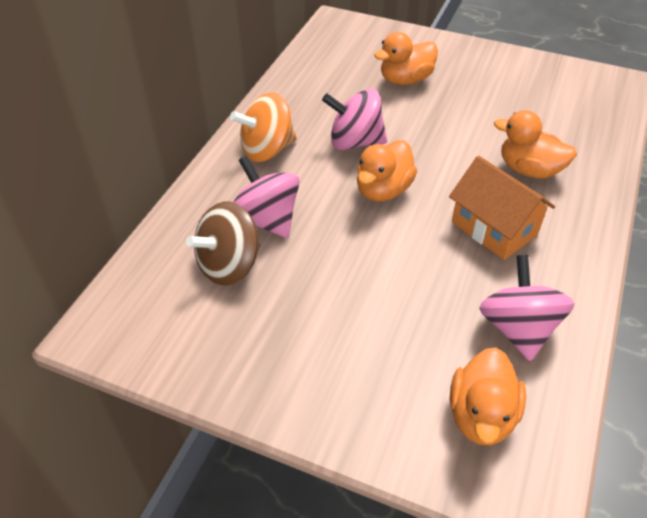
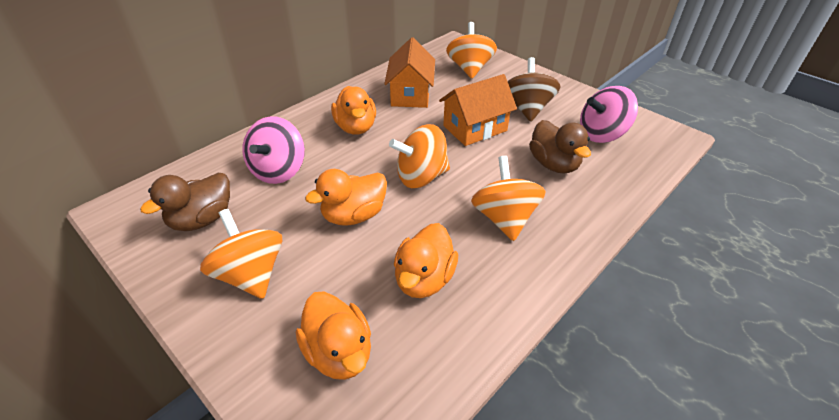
brown duck: 0 -> 2
orange house: 1 -> 2
orange spinning top: 1 -> 4
pink spinning top: 3 -> 2

